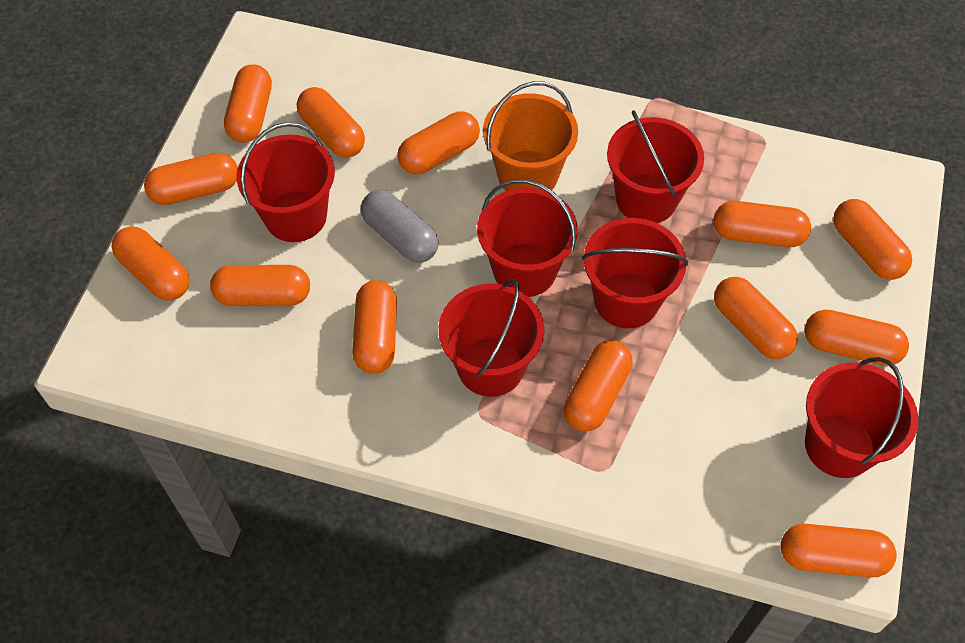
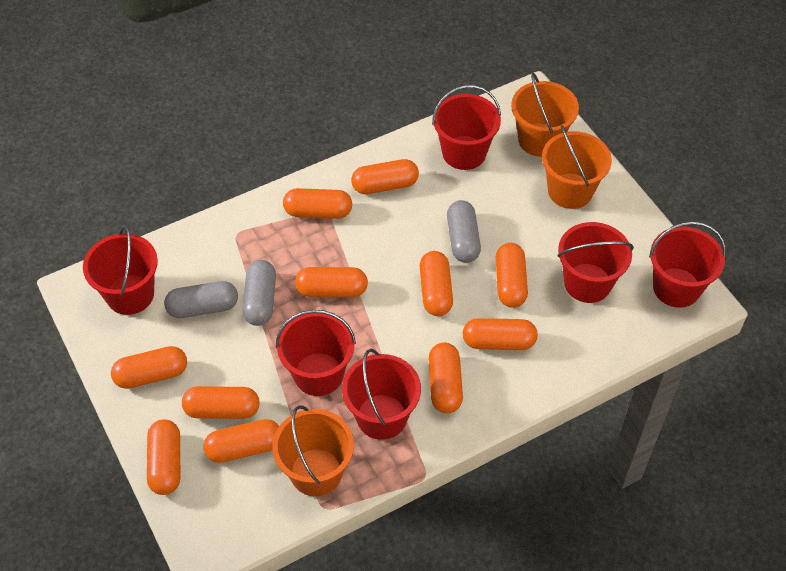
grey capsule: 1 -> 3
orange bucket: 1 -> 3
orange capsule: 13 -> 11

